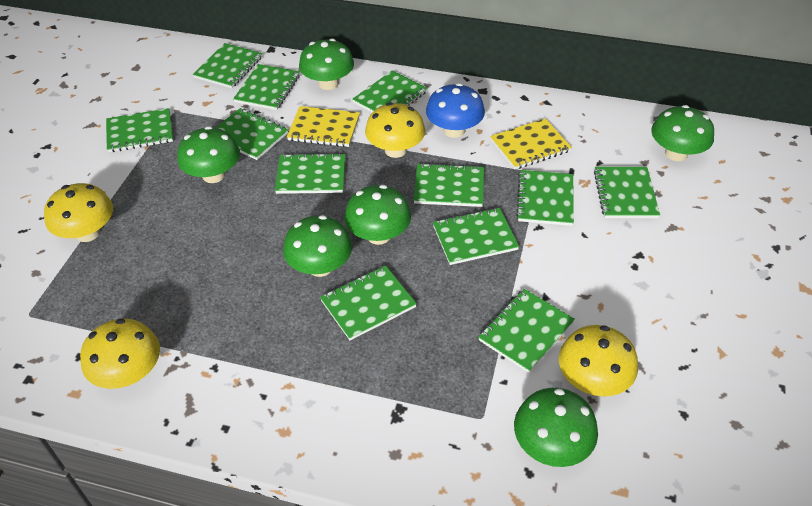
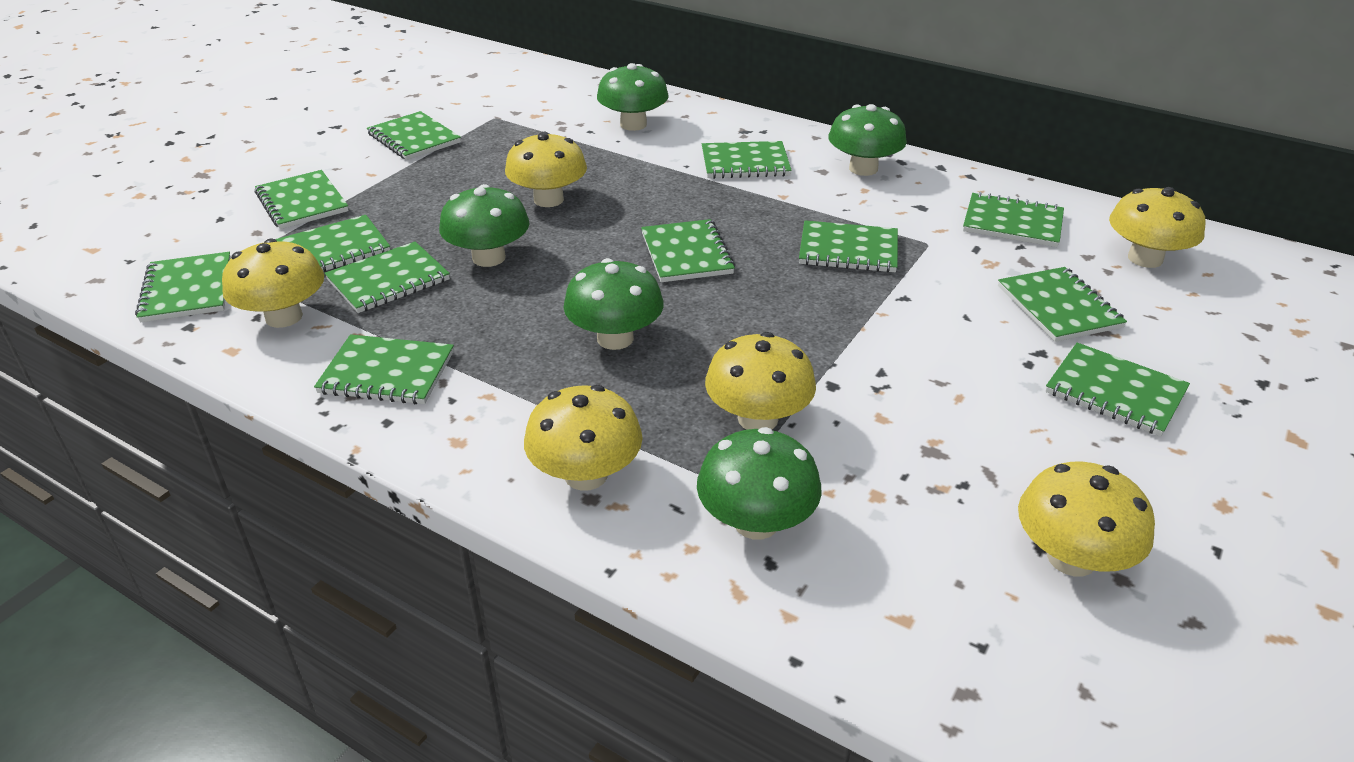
blue mushroom: 1 -> 0
green mushroom: 6 -> 5
yellow mushroom: 4 -> 6
yellow notebook: 2 -> 0

